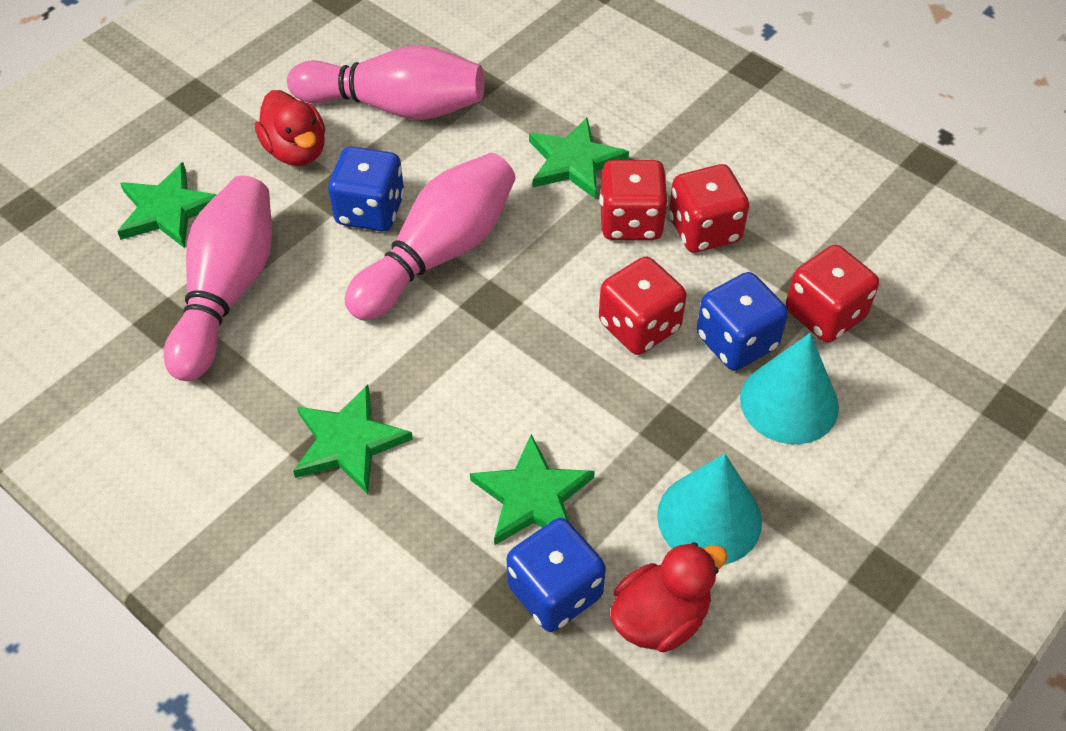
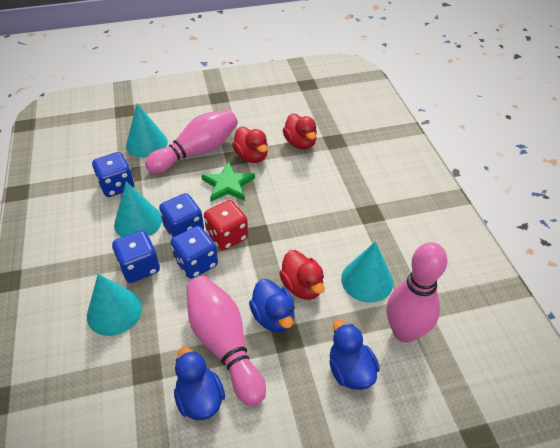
blue dice: 3 -> 4
blue duck: 0 -> 3
green star: 4 -> 1
red dice: 4 -> 1
red duck: 2 -> 3
turquoise cone: 2 -> 4

